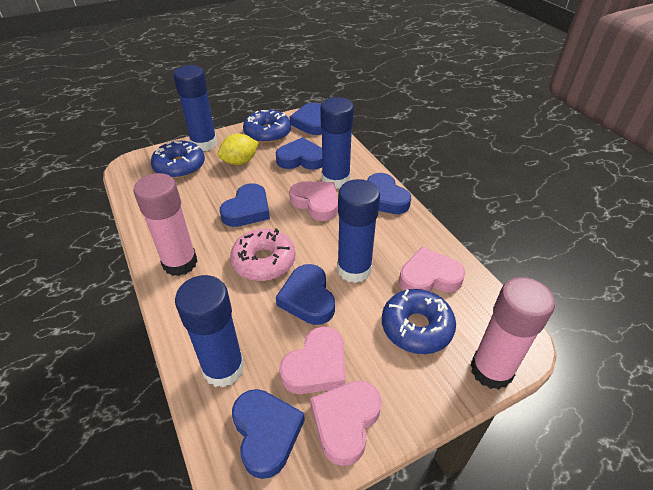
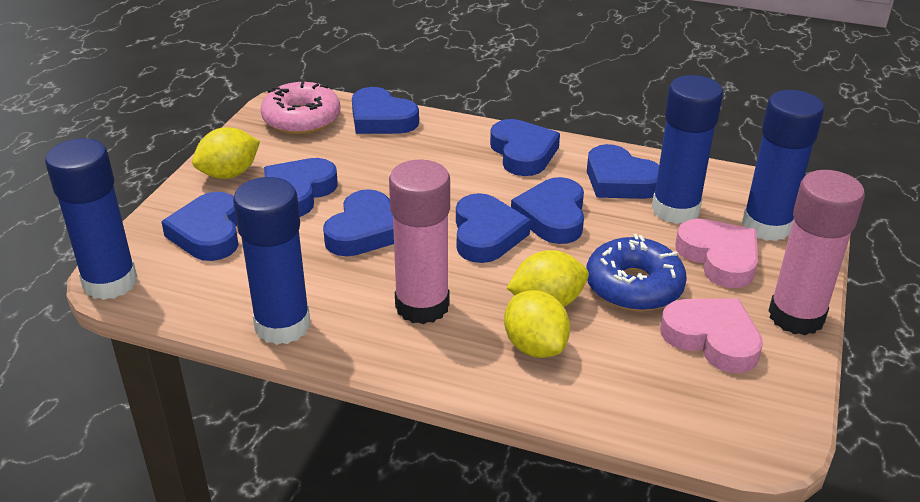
blue donut: 3 -> 1
blue heart: 6 -> 8
pink heart: 4 -> 2
yellow lemon: 1 -> 3

